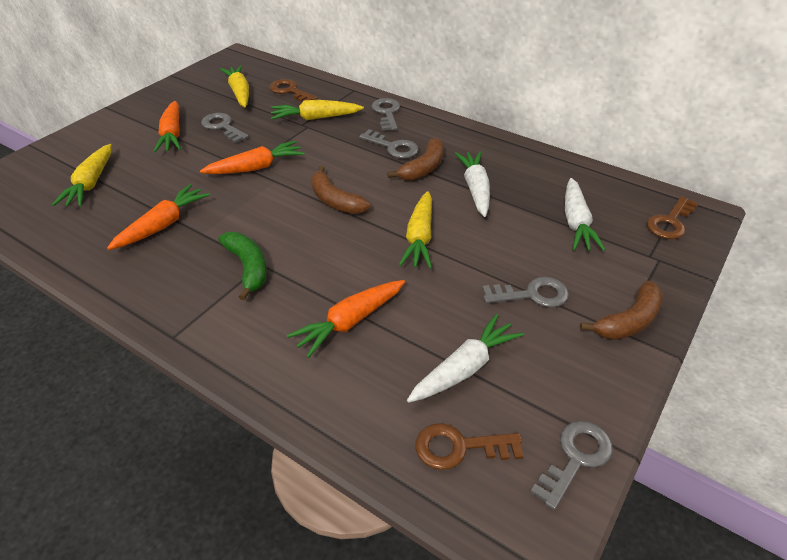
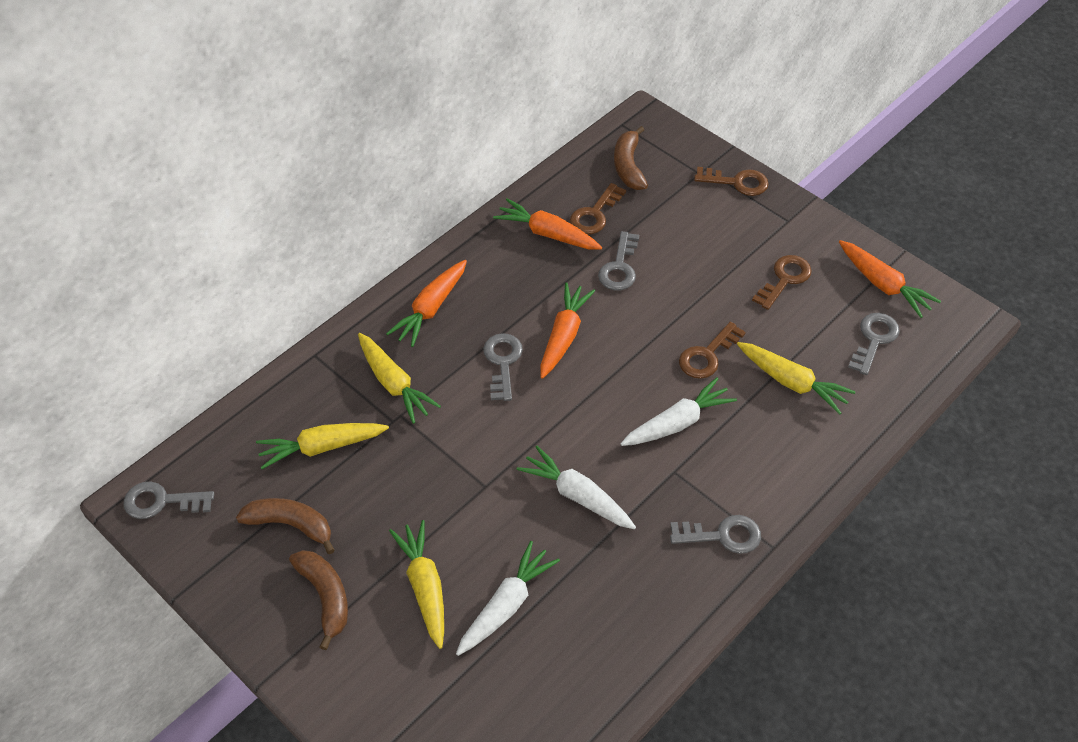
brown key: 3 -> 4
green banana: 1 -> 0

